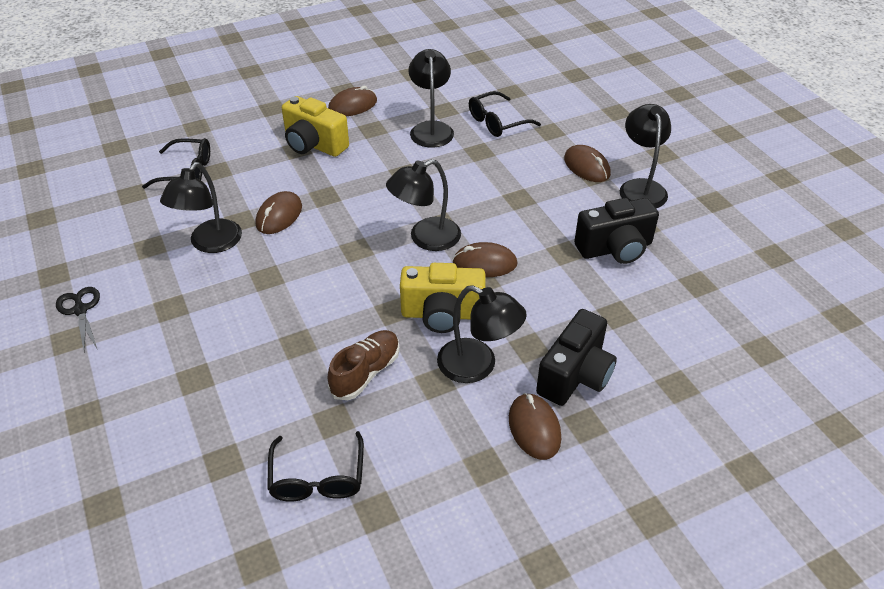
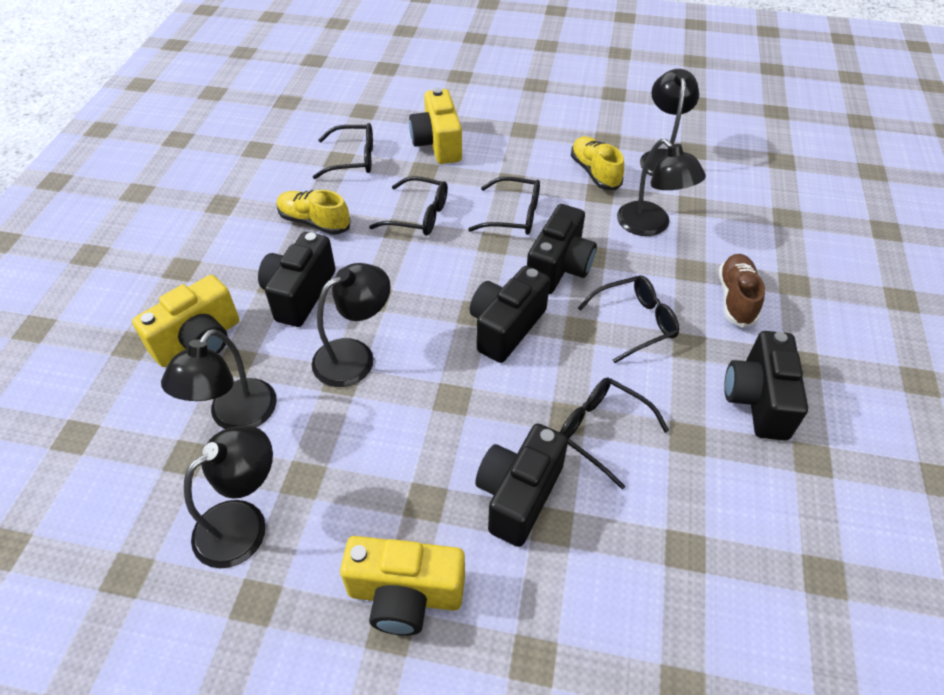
black camera: 2 -> 5
black glasses: 3 -> 5
black scissors: 1 -> 0
brown mouse: 5 -> 0
yellow camera: 2 -> 3
yellow shoe: 0 -> 2

